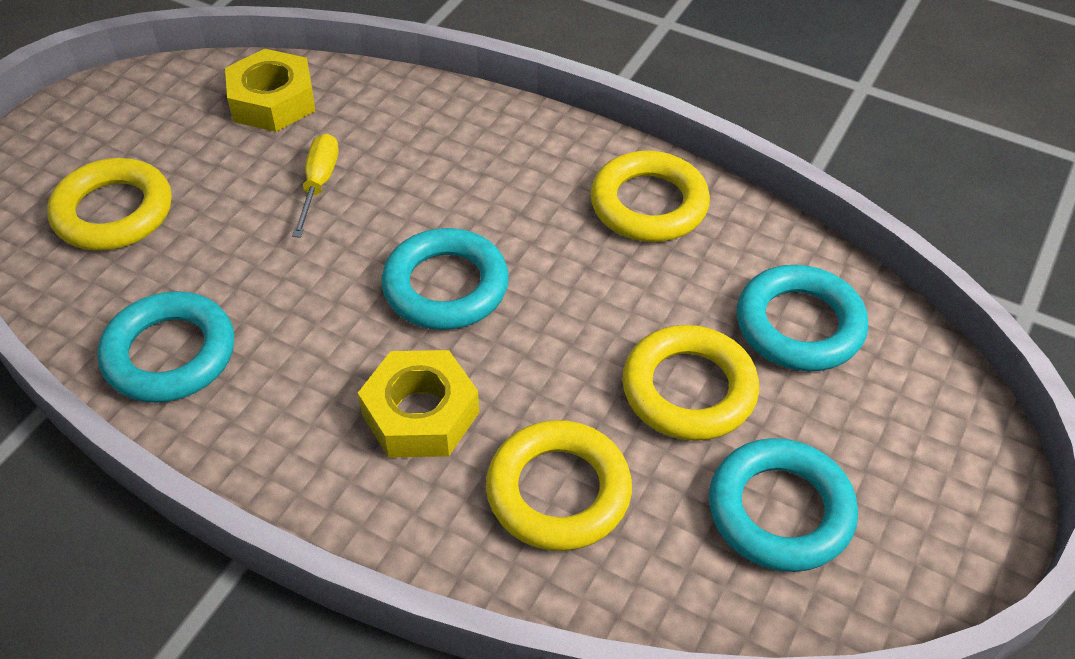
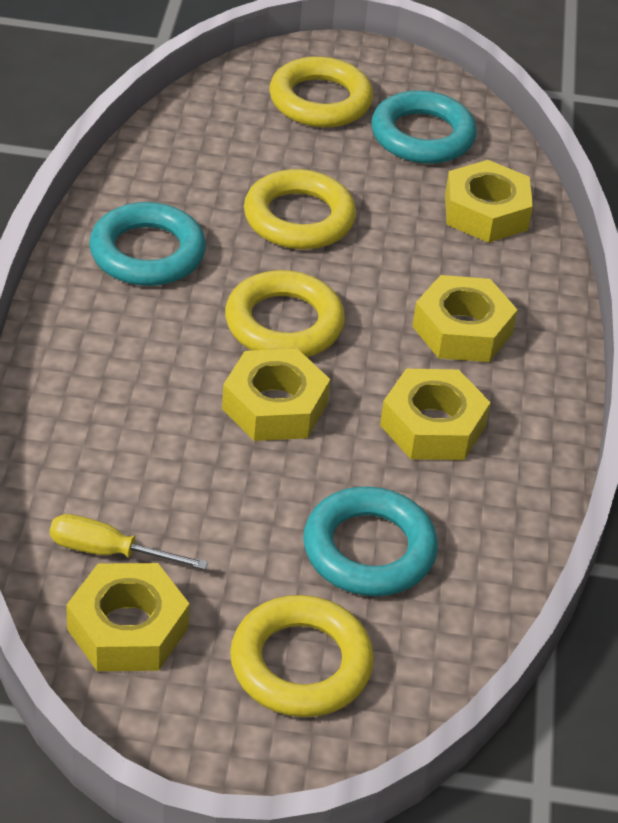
turquoise ring: 4 -> 3
yellow nut: 2 -> 5

